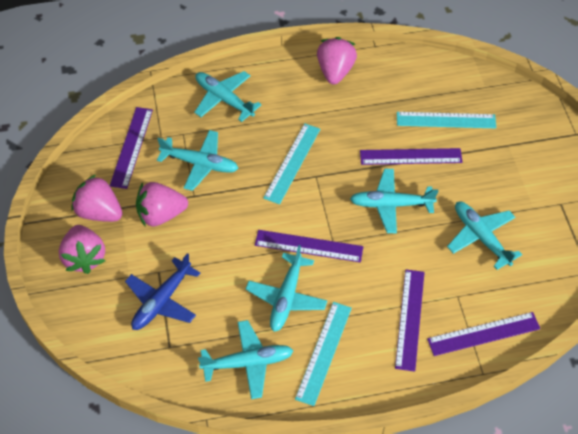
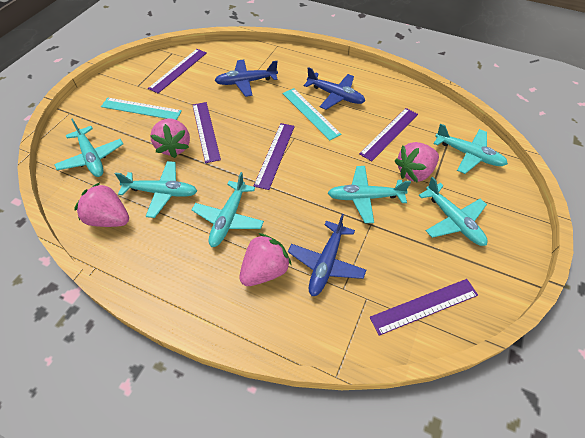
blue plane: 1 -> 3
turquoise ruler: 3 -> 2

